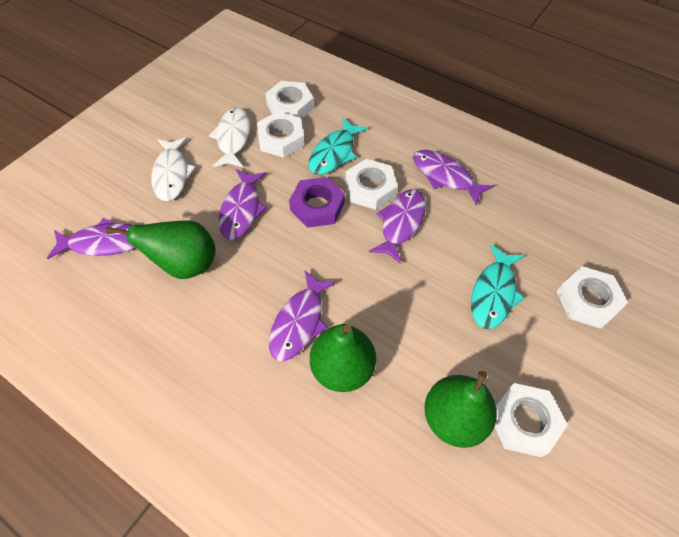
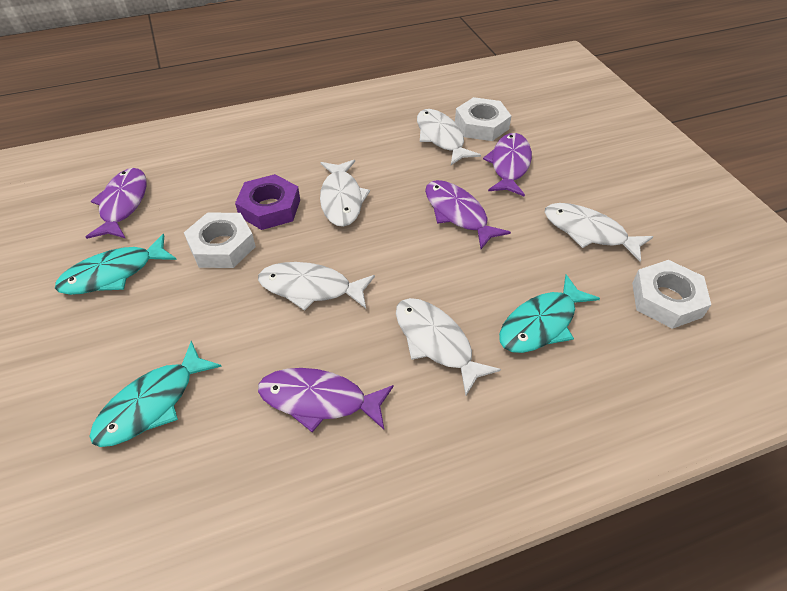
green pear: 3 -> 0
purple fish: 5 -> 4
turquoise fish: 2 -> 3
white fish: 2 -> 5
white nut: 5 -> 3

